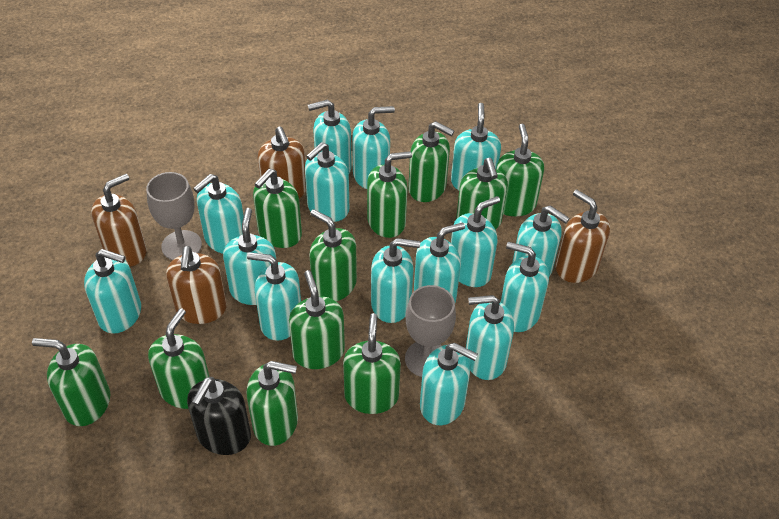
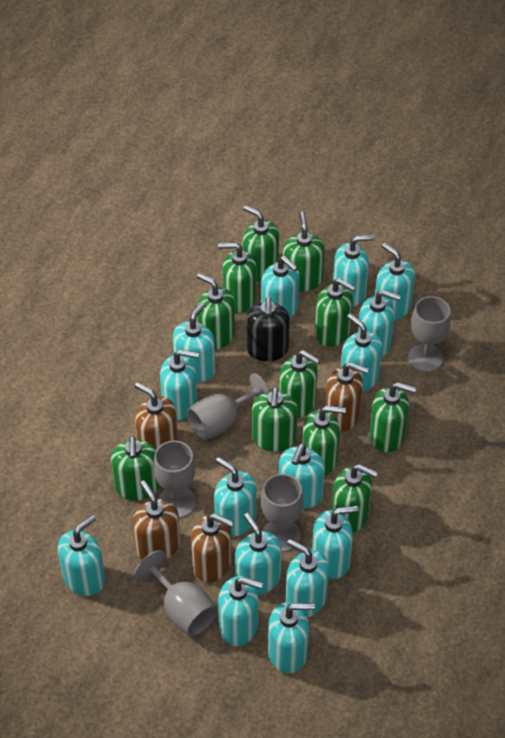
grey goblet: 2 -> 5

